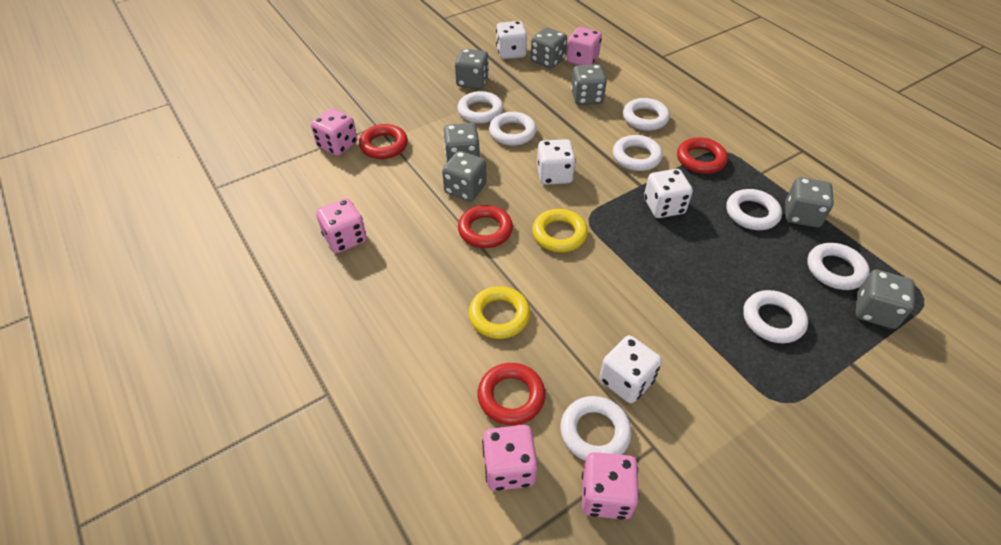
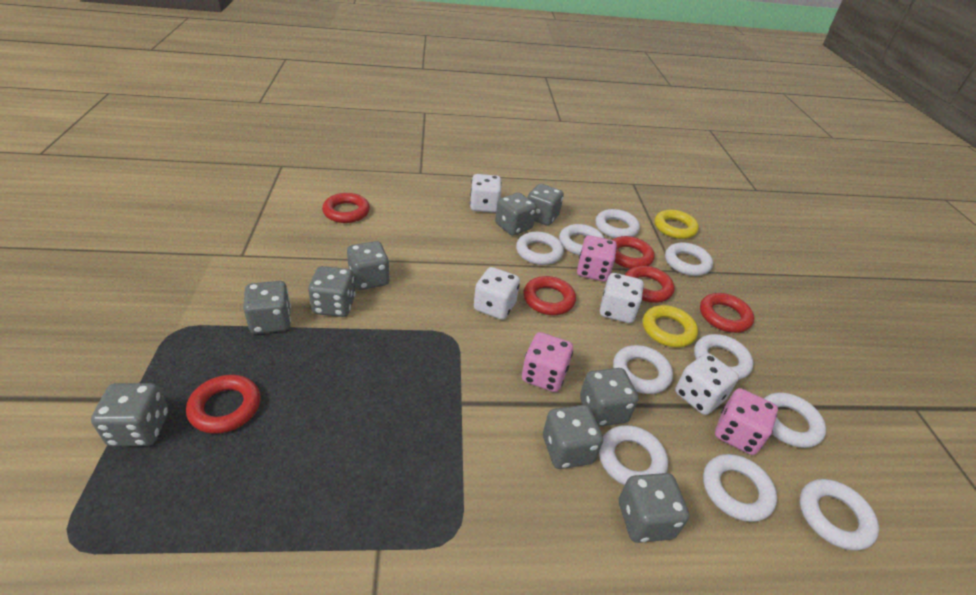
grey dice: 7 -> 9
pink dice: 5 -> 3
red ring: 4 -> 6
white ring: 8 -> 10

